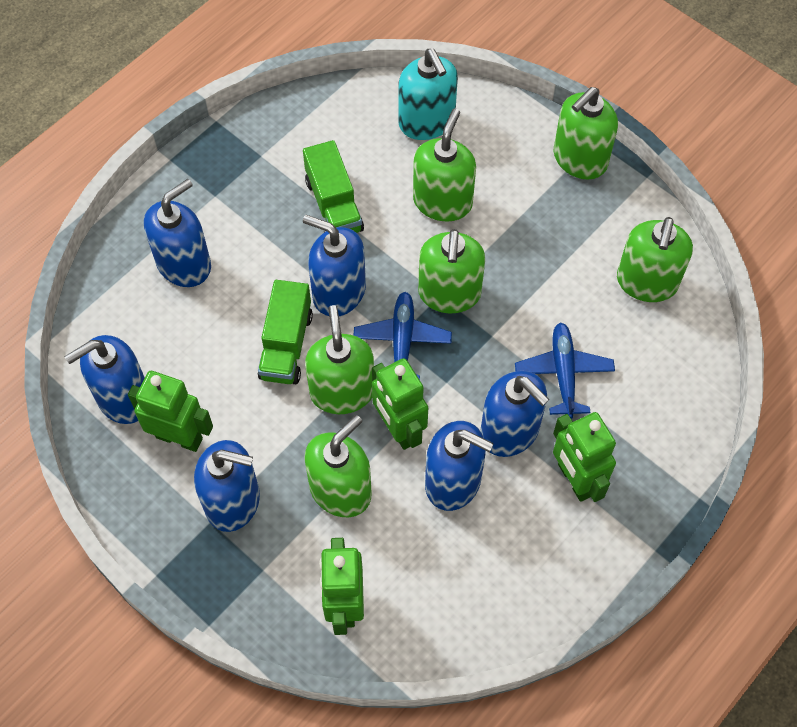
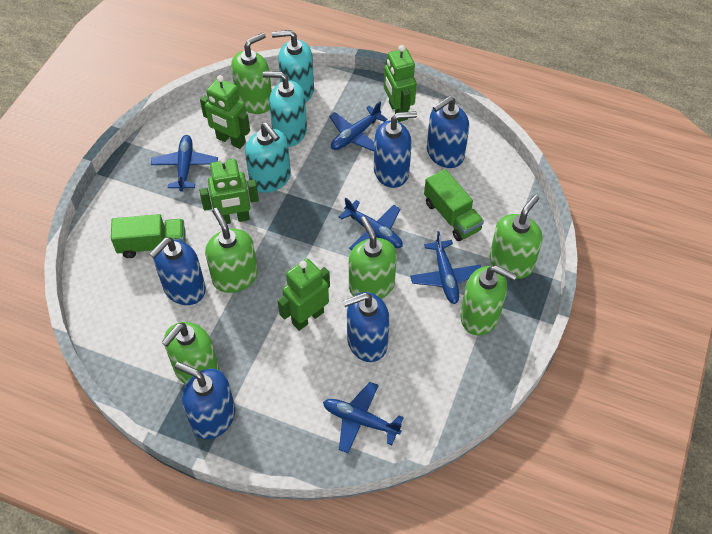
blue plane: 2 -> 5
blue soap dispenser: 6 -> 5
turquoise soap dispenser: 1 -> 3

